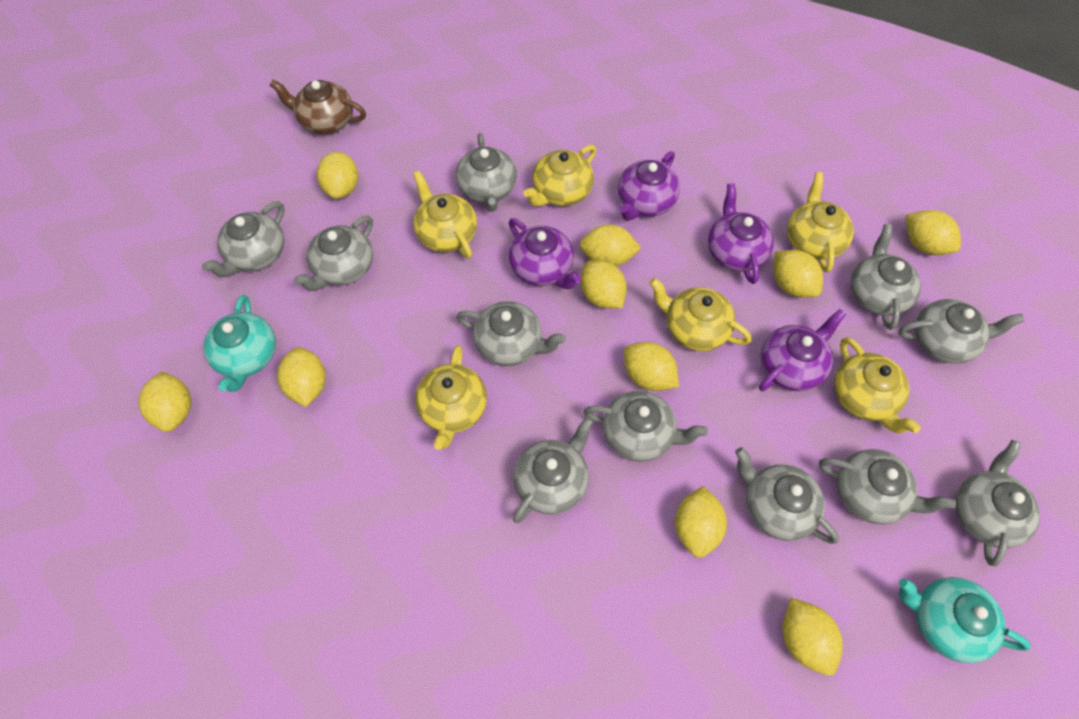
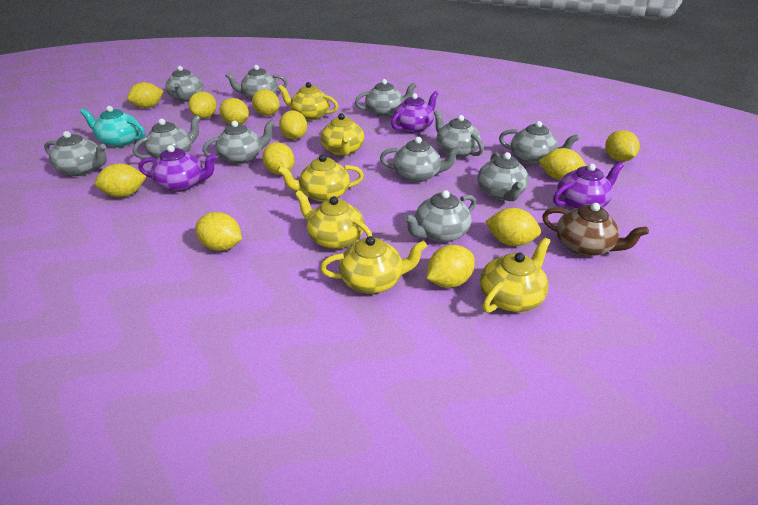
purple teapot: 4 -> 3
turquoise teapot: 2 -> 1
yellow lemon: 10 -> 12

